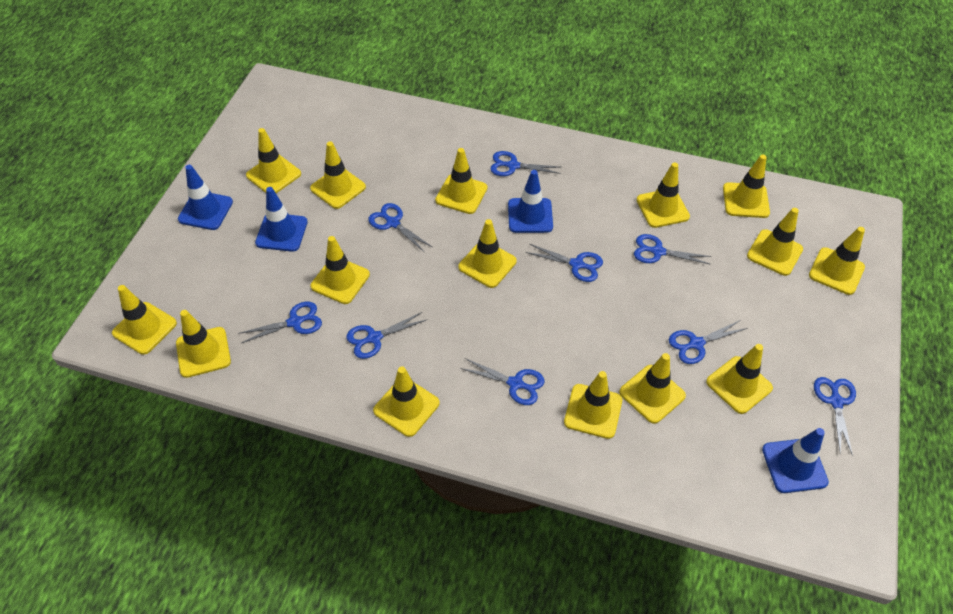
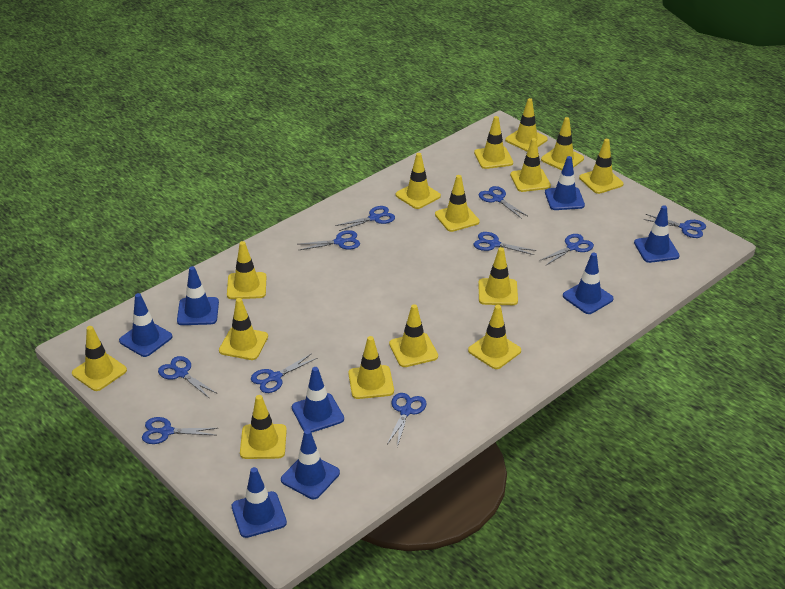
blue scissors: 9 -> 10
blue traffic cone: 4 -> 8

